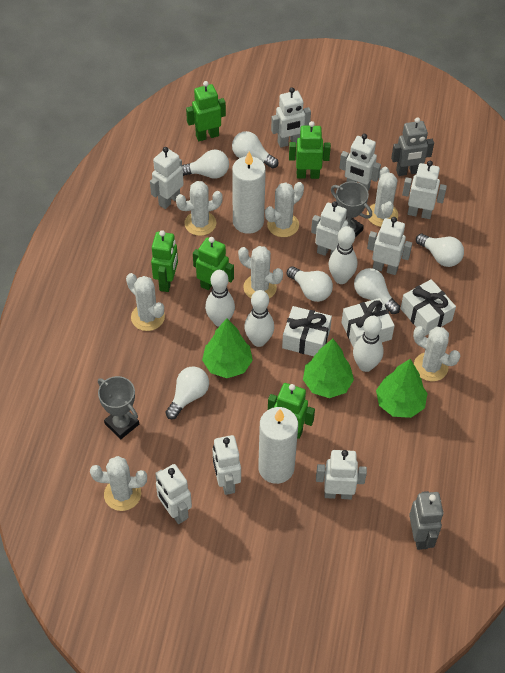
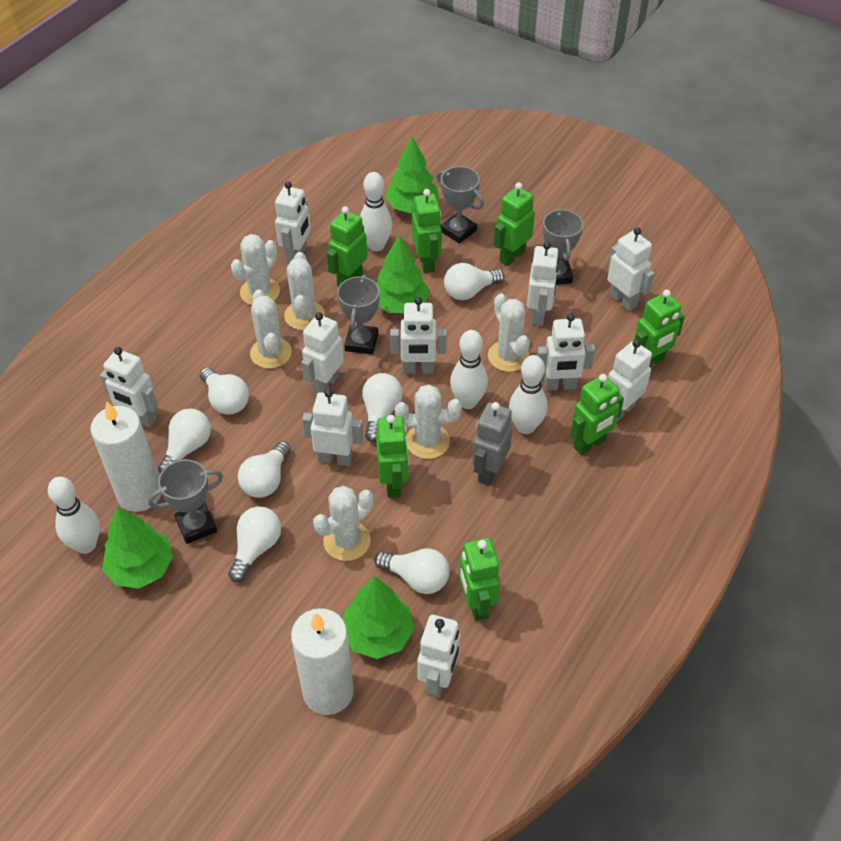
green robot: 5 -> 7
green tree: 3 -> 4
grey robot: 2 -> 1
grey trophy: 2 -> 4
white cactus: 7 -> 6
white gift: 3 -> 0
white light bulb: 6 -> 7
white robot: 9 -> 10

